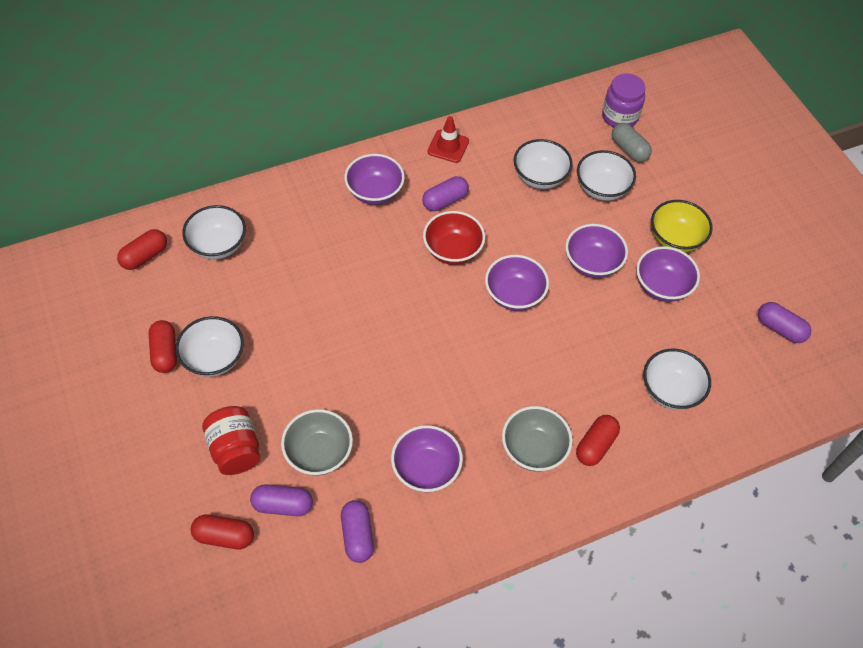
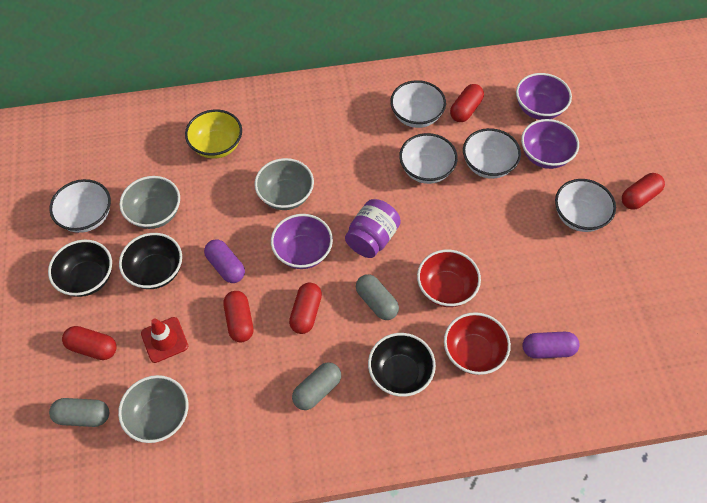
black bowl: 0 -> 3
grey bowl: 2 -> 3
grey capsule: 1 -> 3
purple bowl: 5 -> 3
purple capsule: 4 -> 2
red bowl: 1 -> 2
red capsule: 4 -> 5
red jar: 1 -> 0

